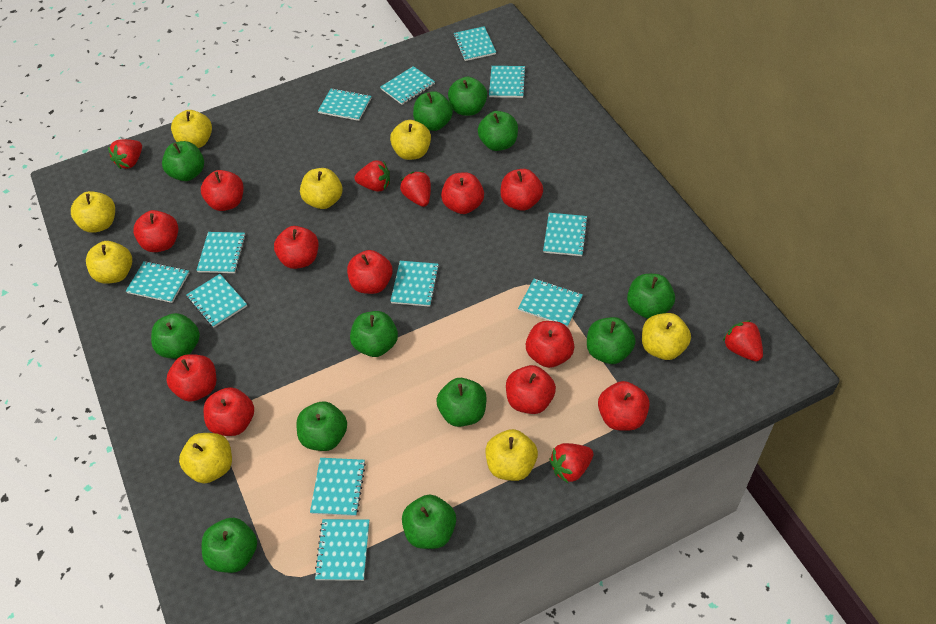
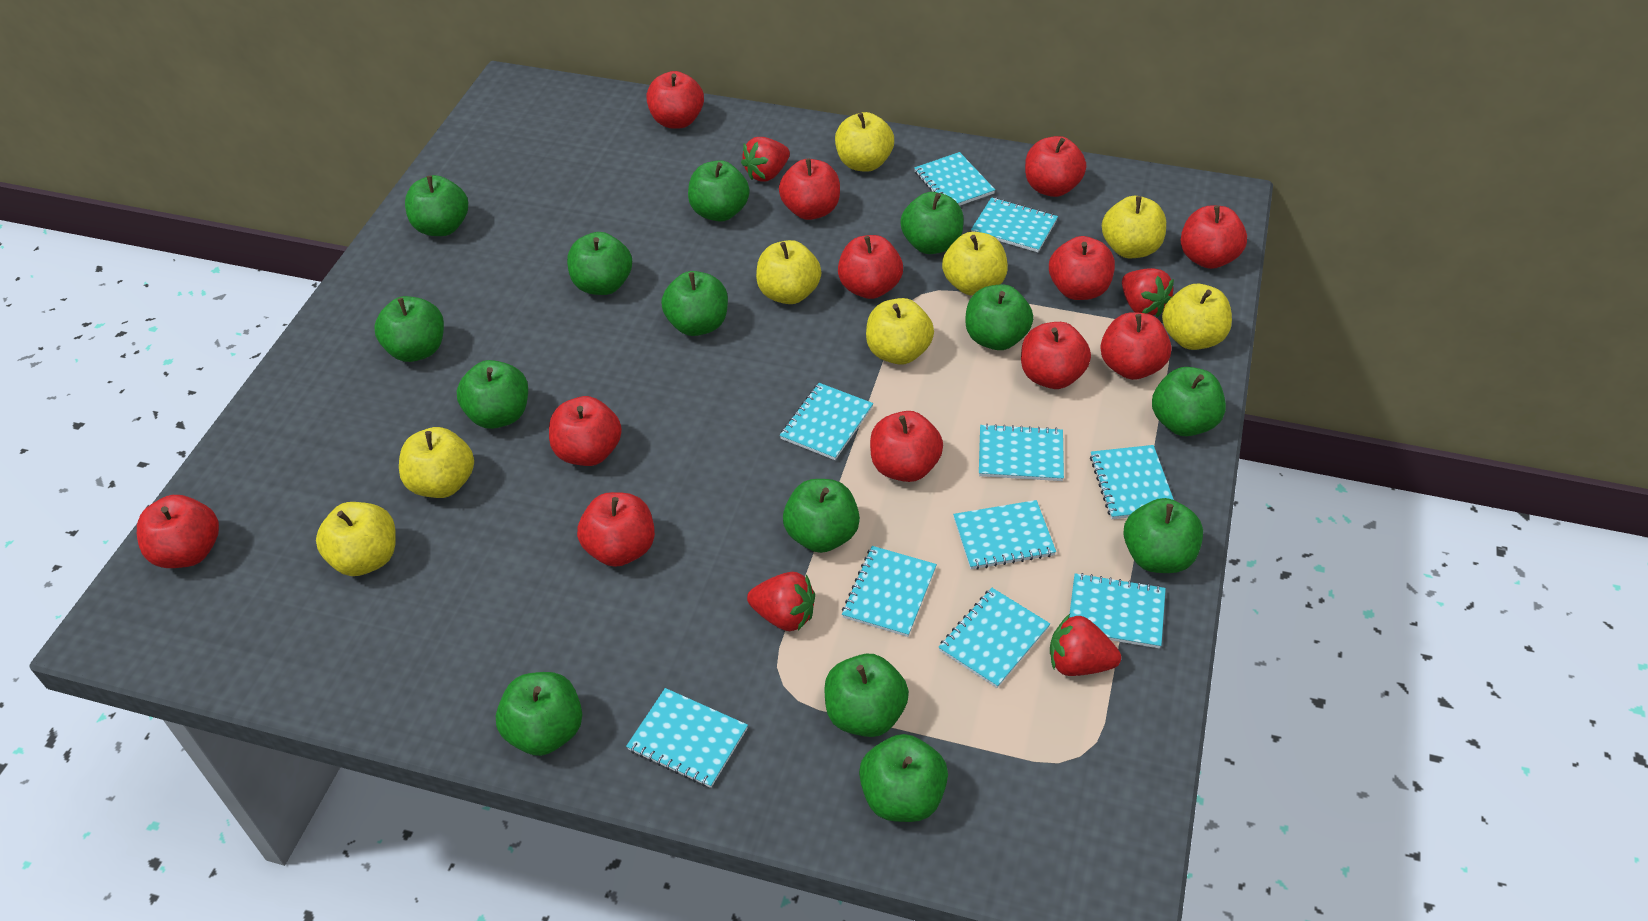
green apple: 12 -> 14
red apple: 11 -> 12
red strawberry: 5 -> 4
turquoise notebook: 12 -> 10

